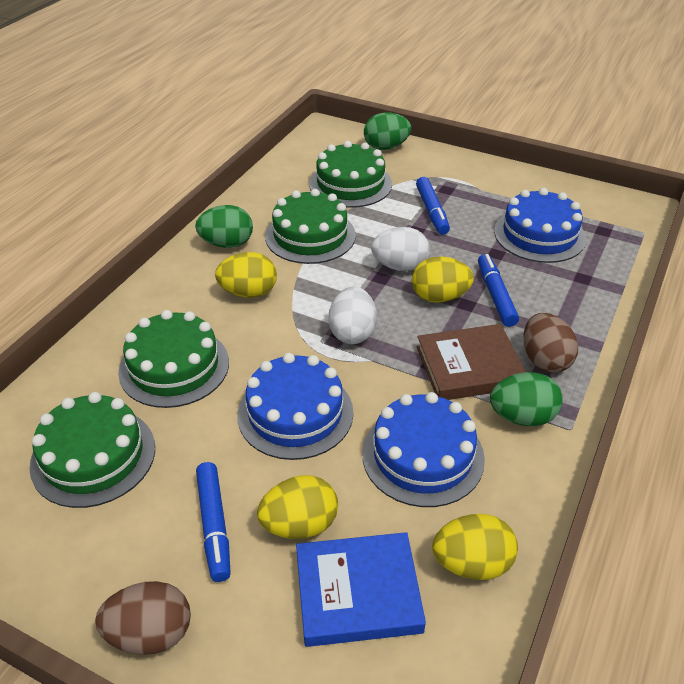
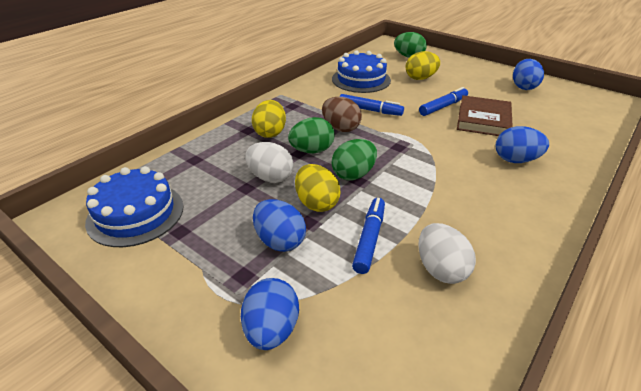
blue book: 1 -> 0
blue cake: 3 -> 2
blue egg: 0 -> 4
brown egg: 2 -> 1
green cake: 4 -> 0
yellow egg: 4 -> 3

